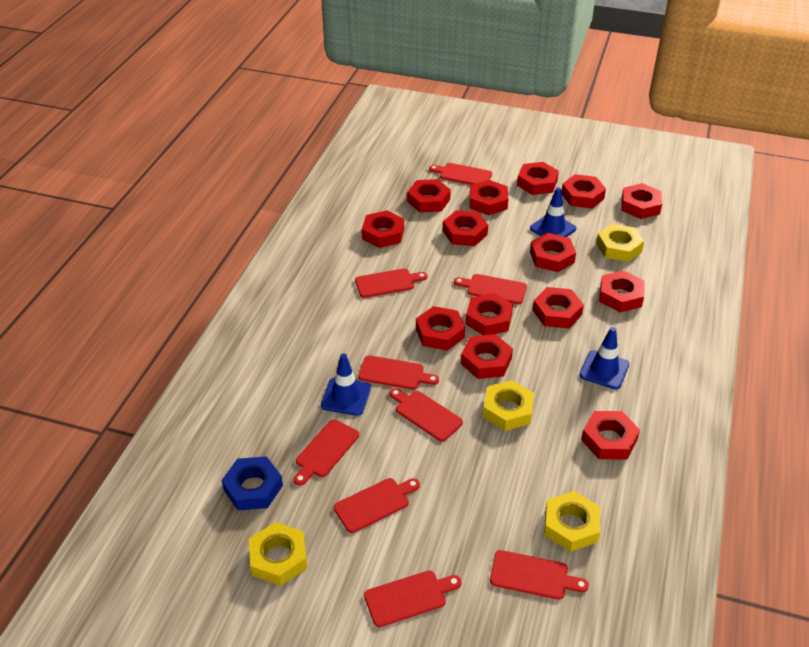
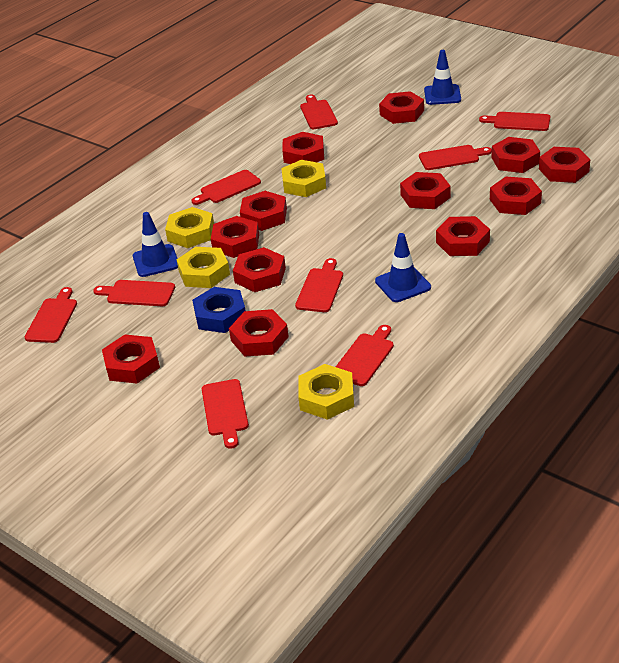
red nut: 14 -> 12

